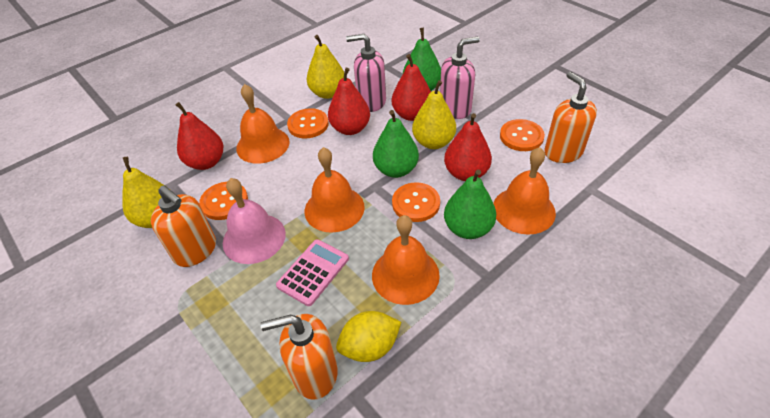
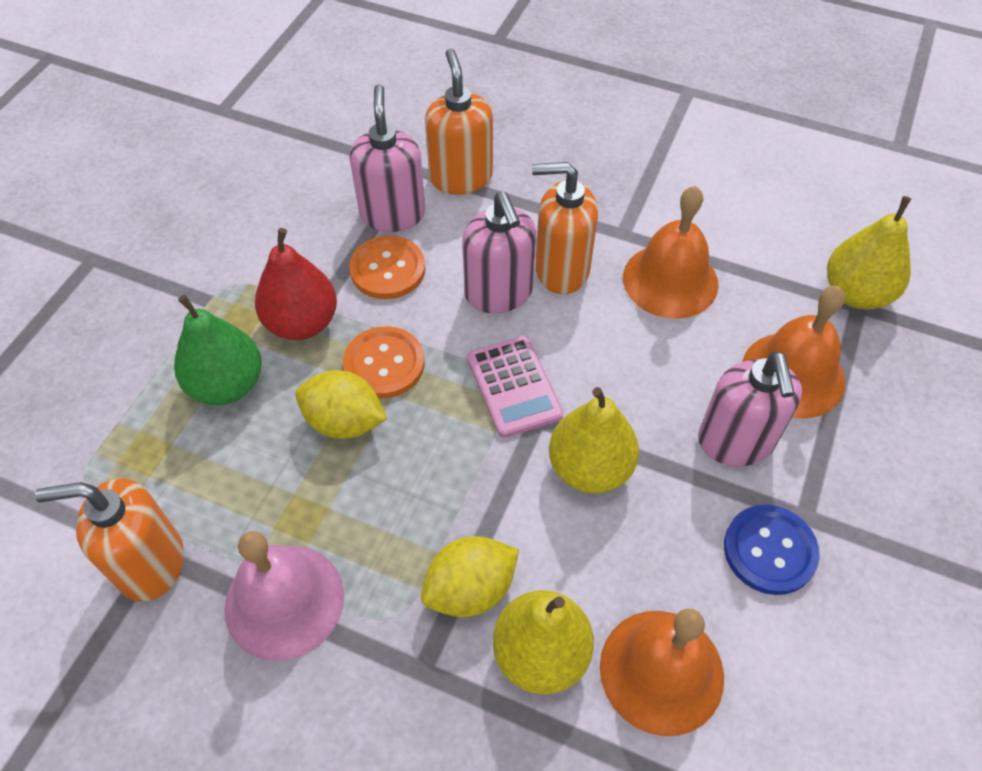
blue button: 0 -> 1
green pear: 3 -> 1
orange bell: 4 -> 3
orange button: 4 -> 2
pink soap dispenser: 2 -> 3
red pear: 4 -> 1
yellow lemon: 1 -> 2

